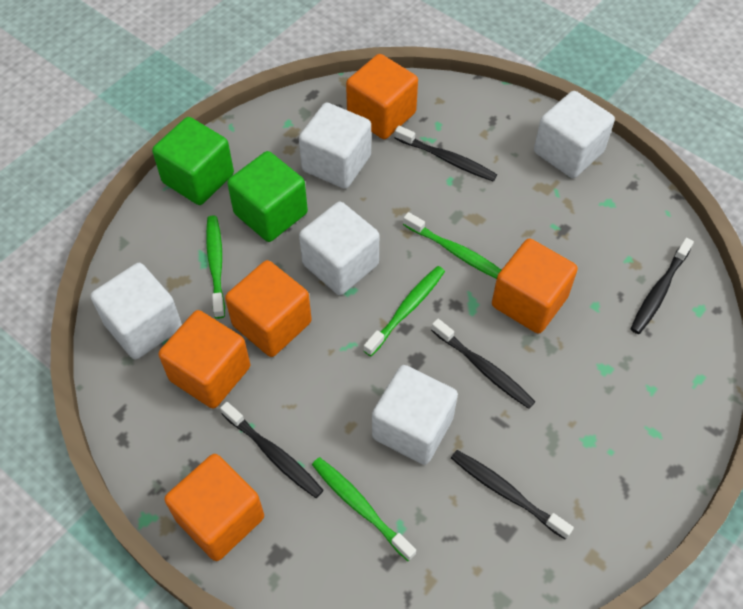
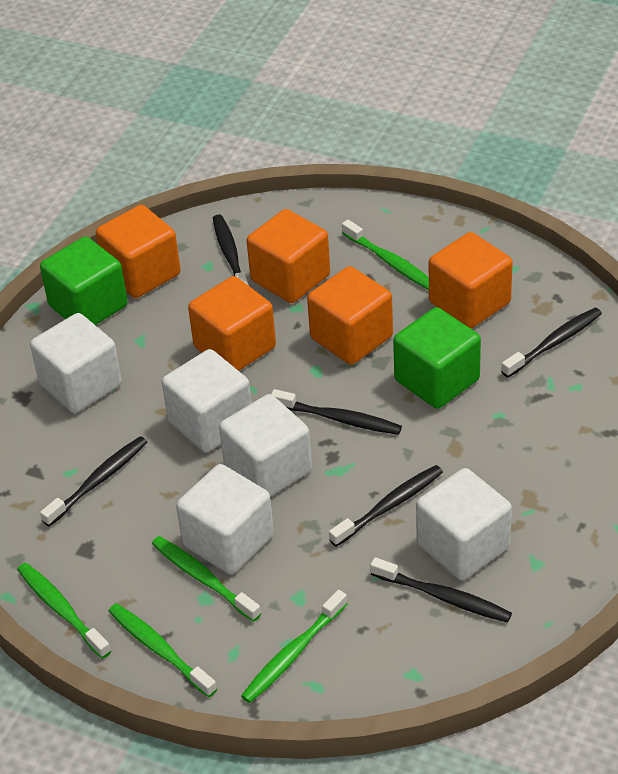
black toothbrush: 5 -> 6
green toothbrush: 4 -> 5

